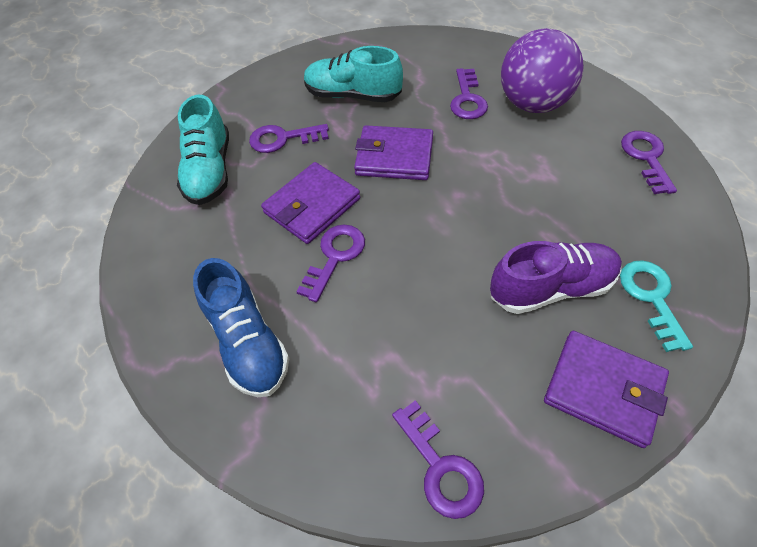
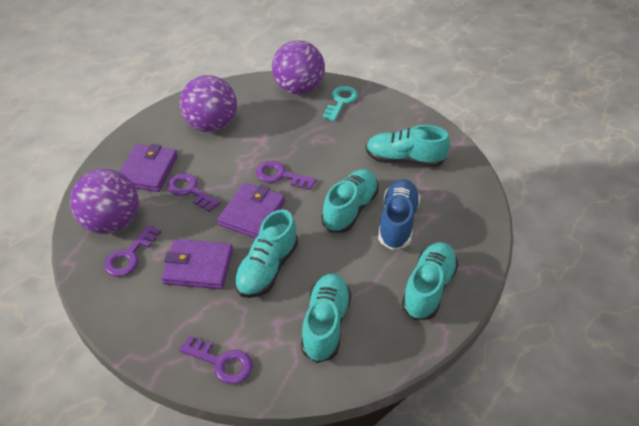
purple ball: 1 -> 3
purple key: 5 -> 4
purple shoe: 1 -> 0
turquoise shoe: 2 -> 5

